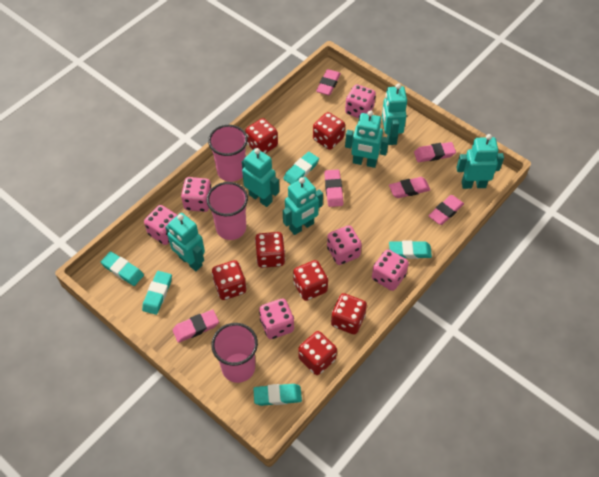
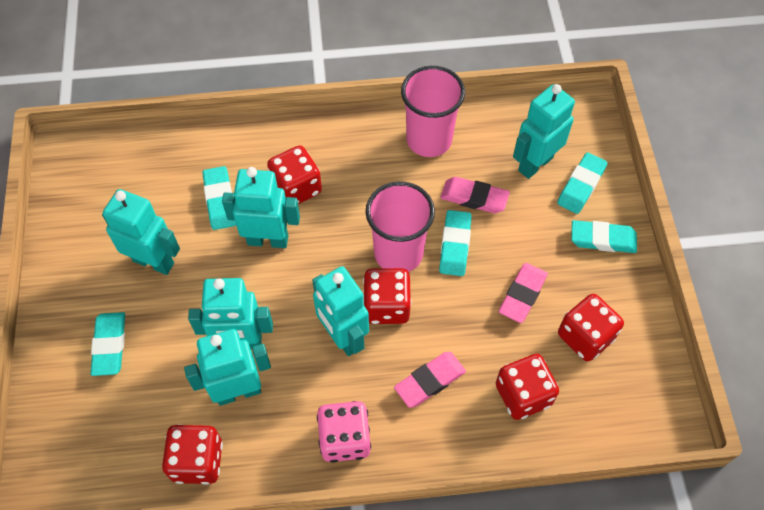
pink cup: 3 -> 2
pink dice: 6 -> 1
pink eraser: 6 -> 3
red dice: 7 -> 5

